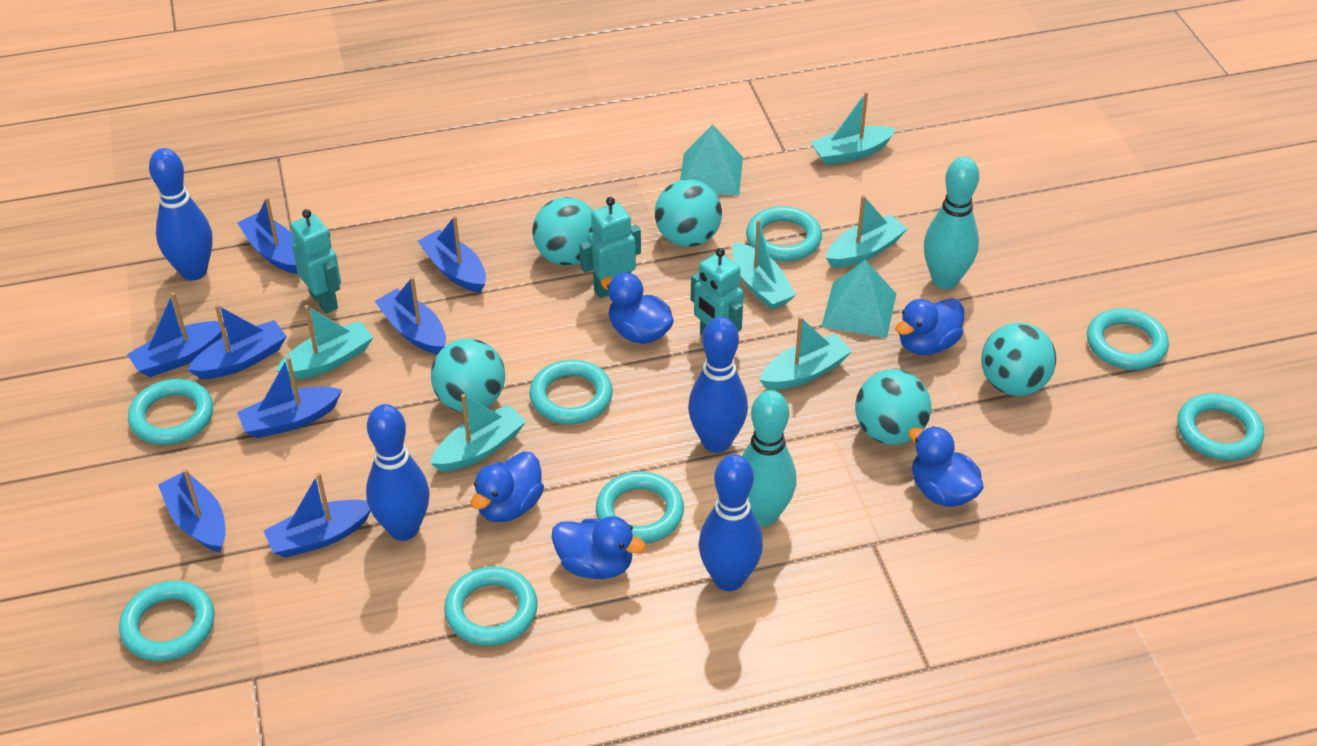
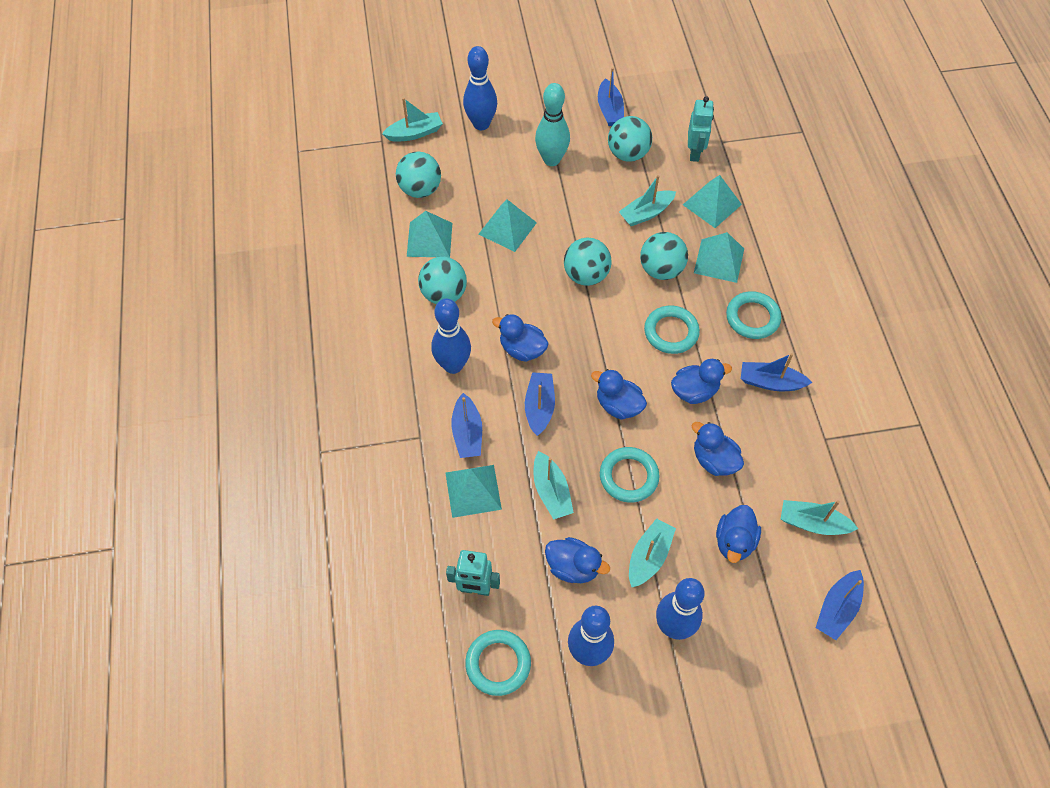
blue boat: 8 -> 5
blue duck: 5 -> 6
turquoise boat: 6 -> 5
turquoise bowling pin: 2 -> 1
turquoise pyramid: 2 -> 5
turquoise ring: 8 -> 4
turquoise robot: 3 -> 2

